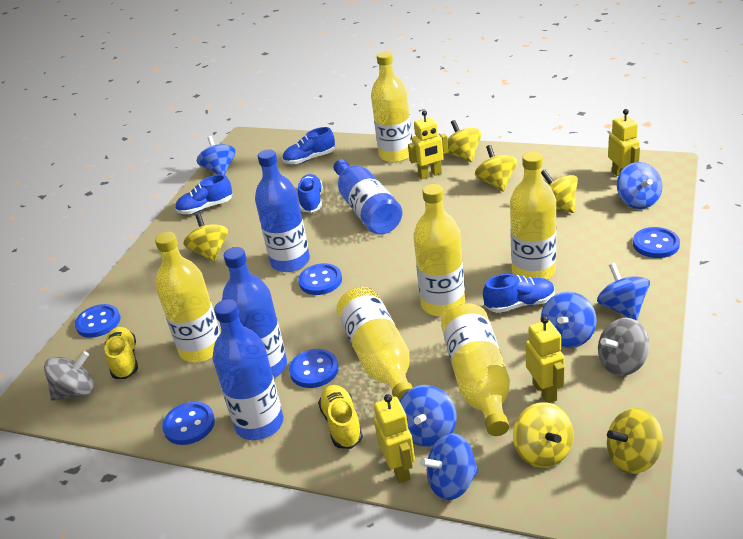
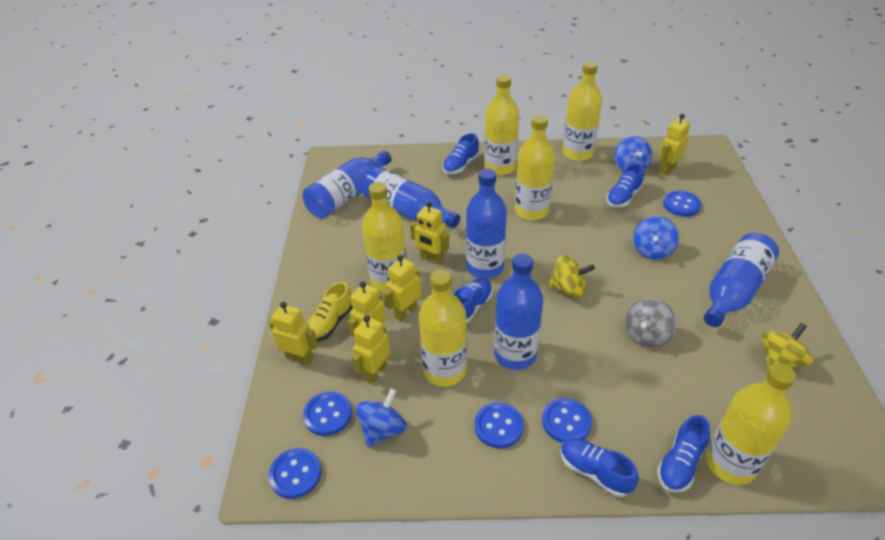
blue bottle: 4 -> 5
blue shoe: 4 -> 5
blue spinning top: 6 -> 3
grey spinning top: 2 -> 1
yellow robot: 4 -> 6
yellow shoe: 2 -> 1
yellow spinning top: 6 -> 2

